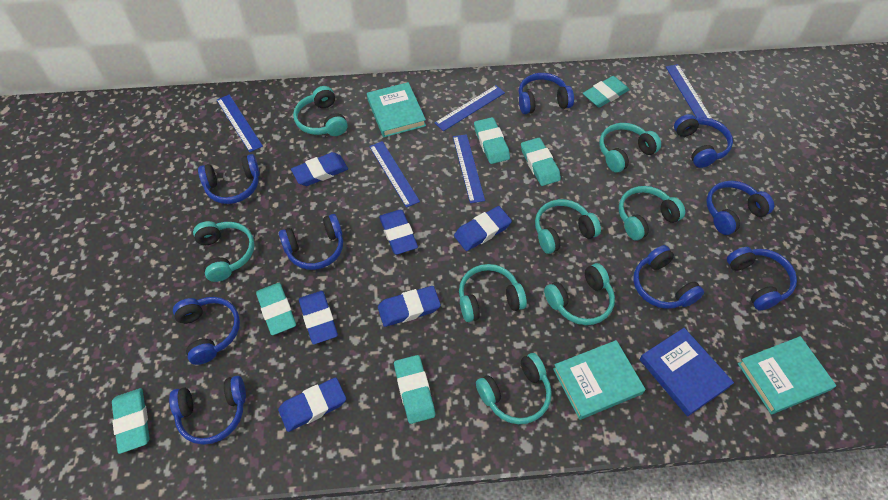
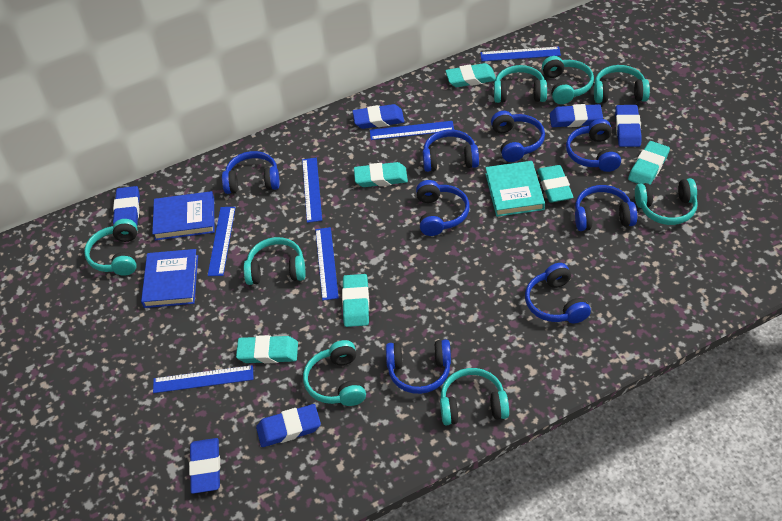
blue book: 1 -> 2
blue headphones: 9 -> 8
blue ruler: 5 -> 6
turquoise book: 3 -> 1

